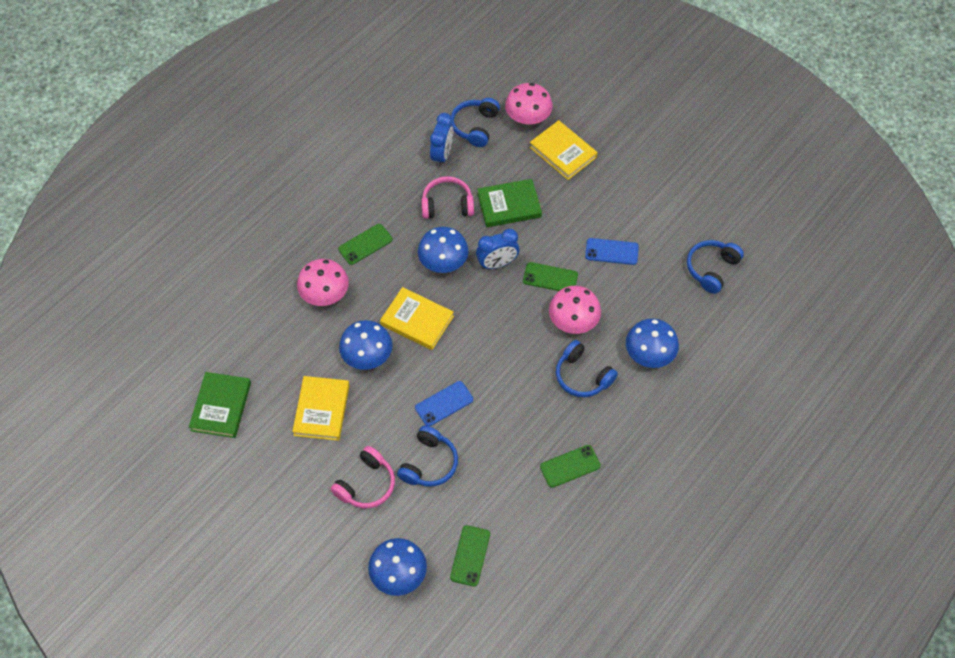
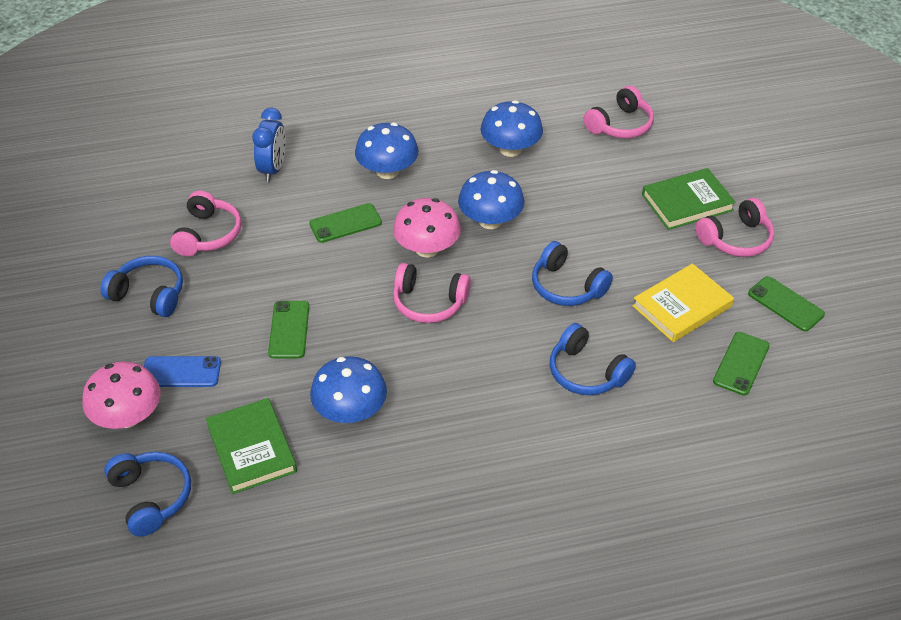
blue clock: 2 -> 1
blue phone: 2 -> 1
pink headphones: 2 -> 4
pink mushroom: 3 -> 2
yellow book: 3 -> 1

